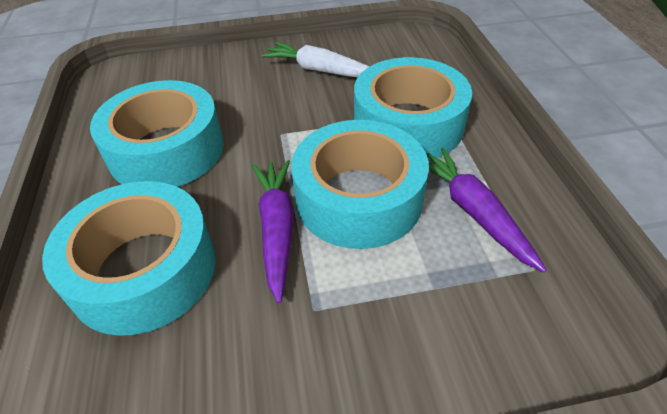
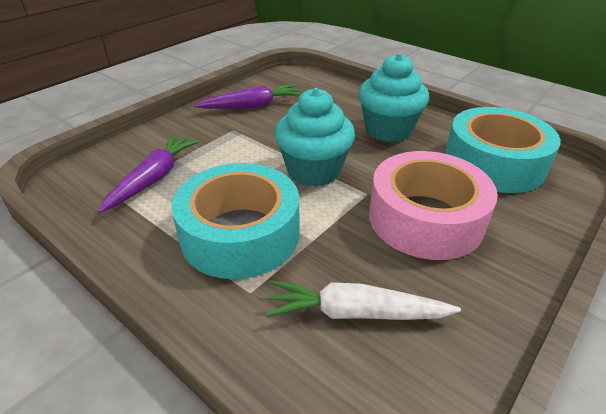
pink tape: 0 -> 1
turquoise cupcake: 0 -> 2
turquoise tape: 4 -> 2

